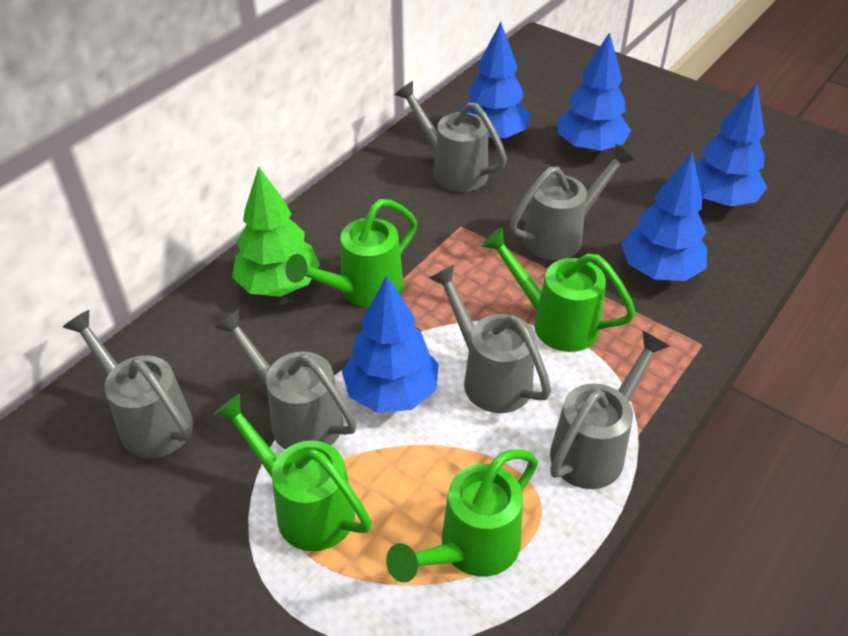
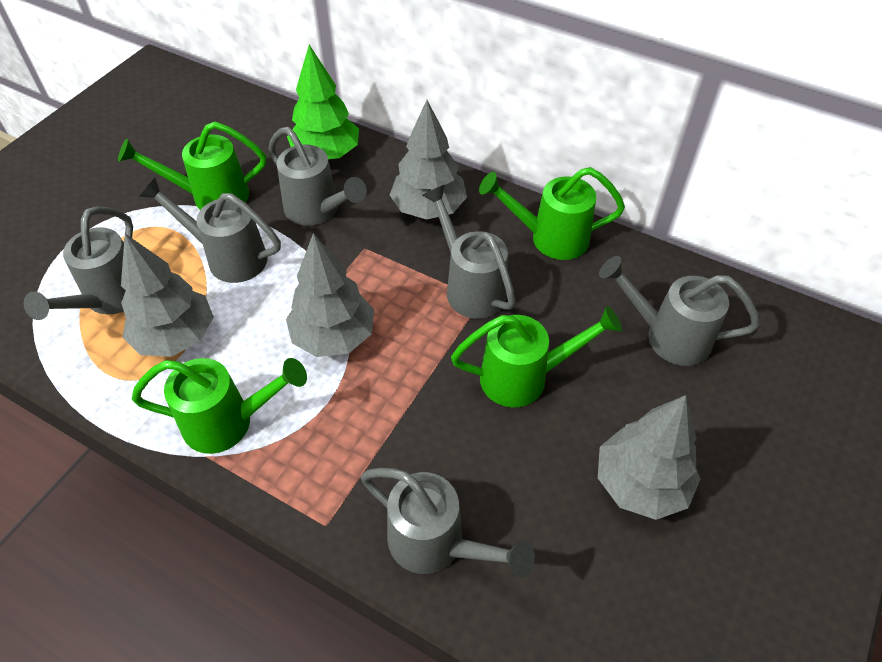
blue tree: 5 -> 0
grey tree: 0 -> 4

